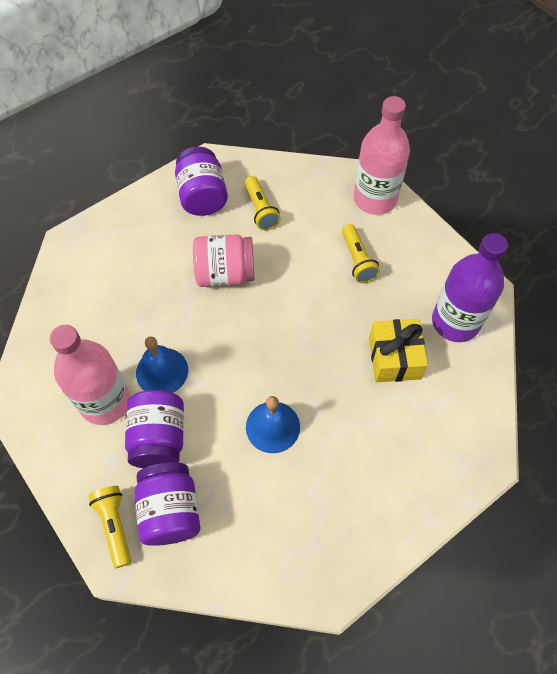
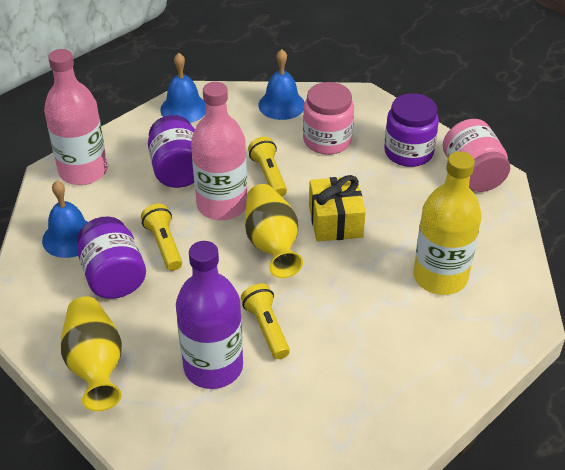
blue bell: 2 -> 3
pink jar: 1 -> 2
yellow bottle: 0 -> 1
yellow vase: 0 -> 2

